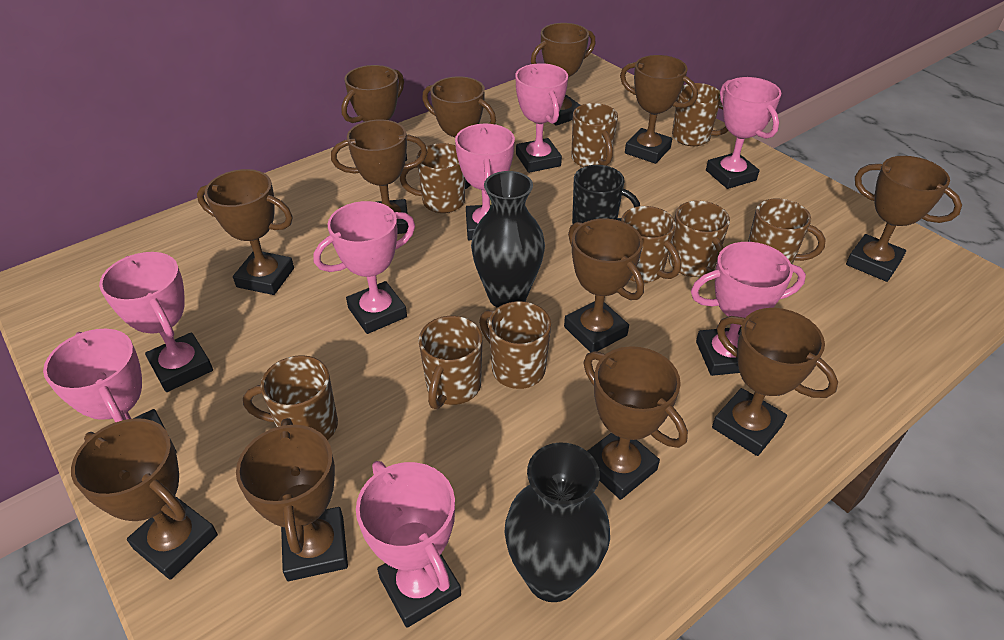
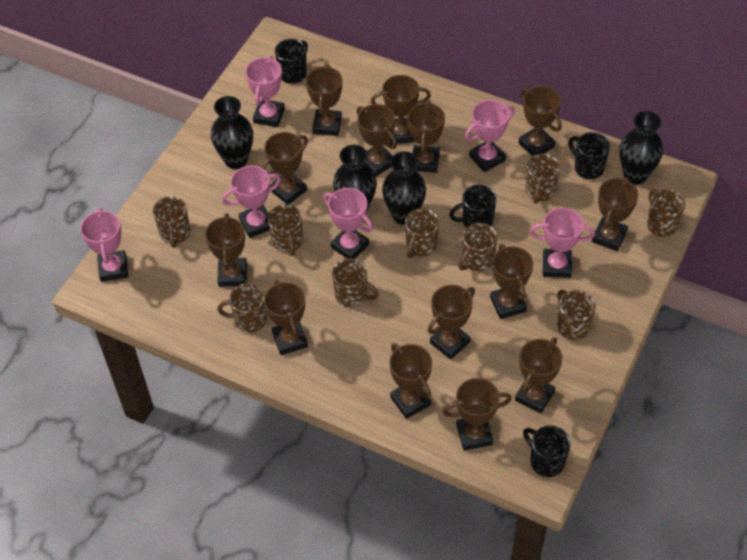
black mug: 1 -> 4
black vase: 2 -> 4
brown trophy: 12 -> 14
pink trophy: 8 -> 6

